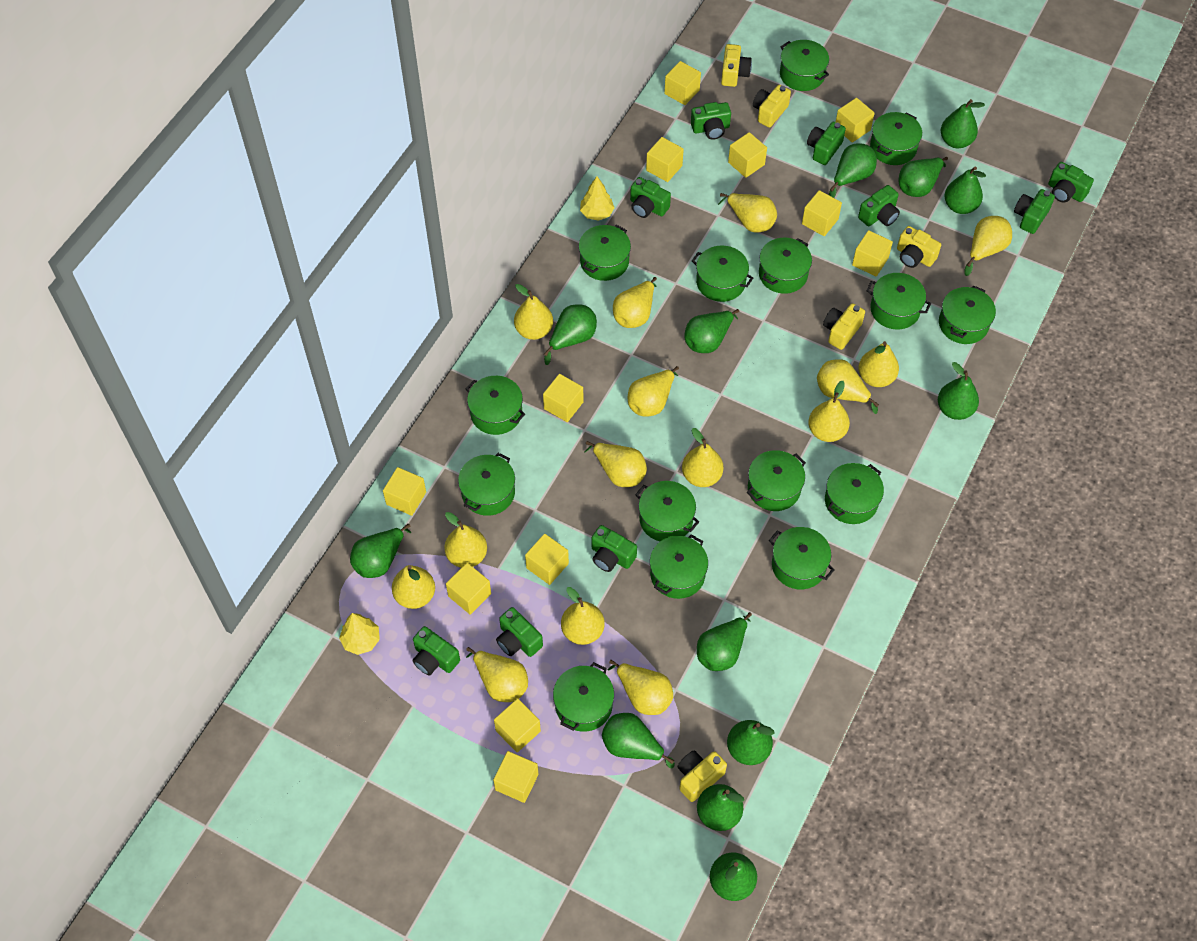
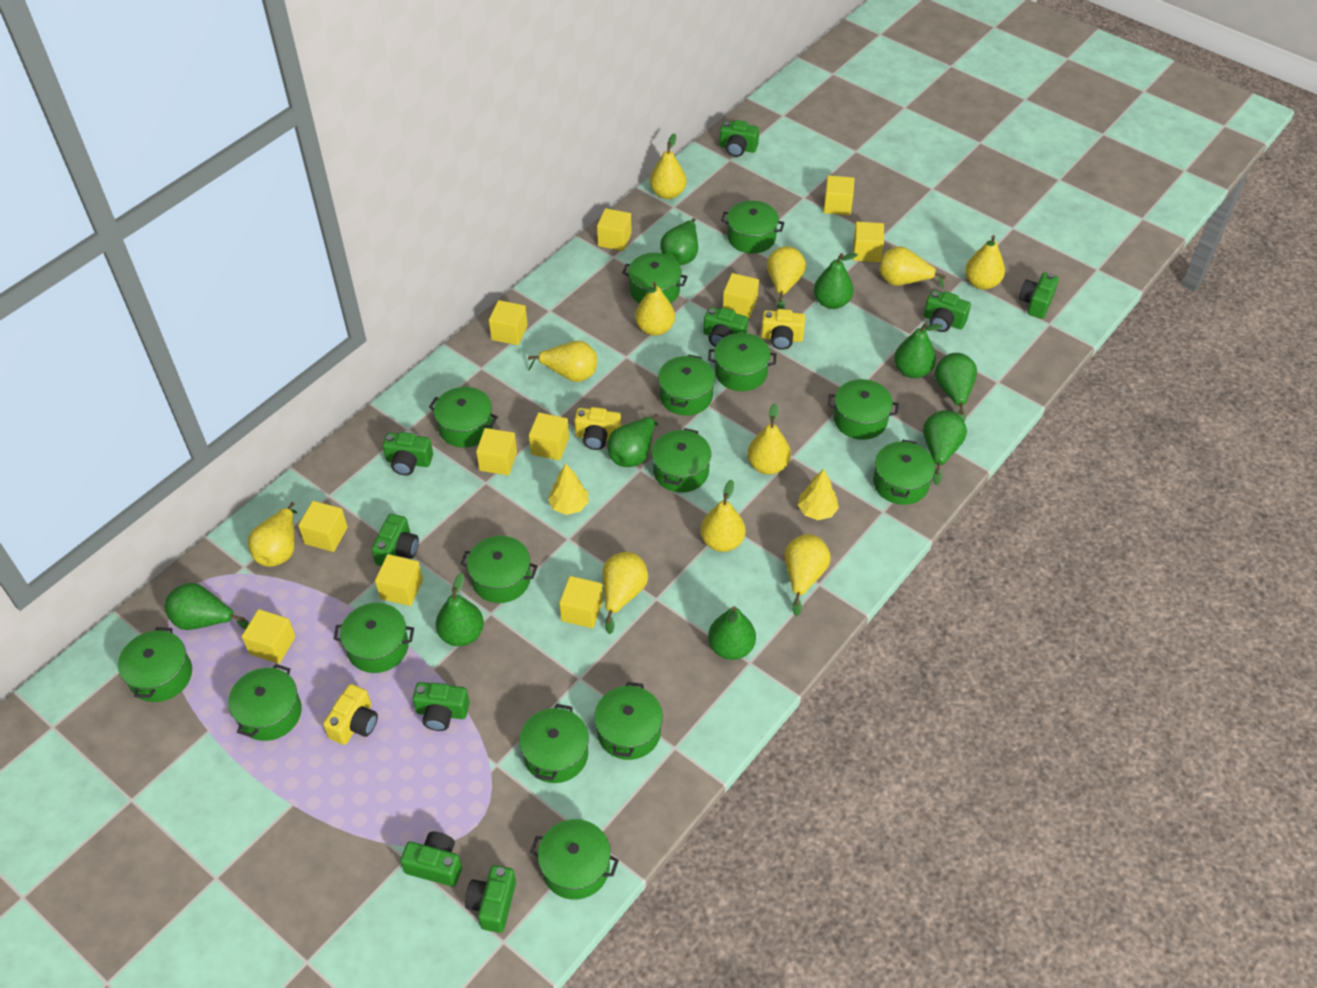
green pear: 13 -> 9
yellow camera: 5 -> 3
yellow cube: 12 -> 11
yellow pear: 15 -> 11

